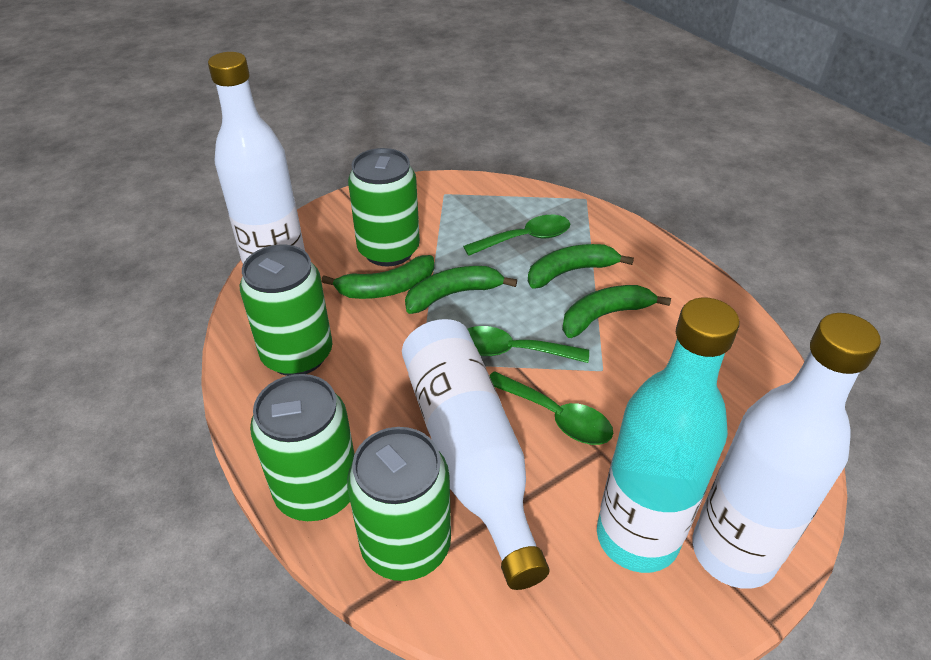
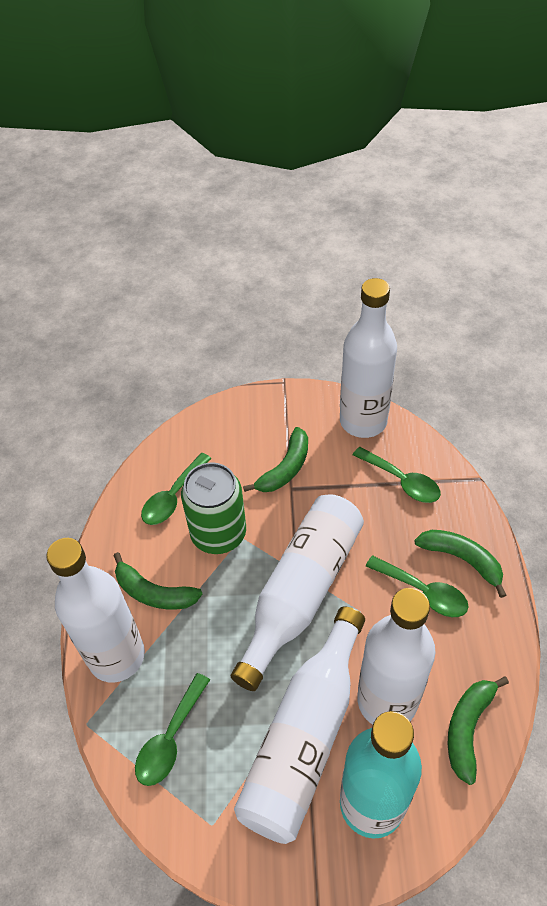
green can: 4 -> 1
green spoon: 3 -> 4
white bottle: 3 -> 5

